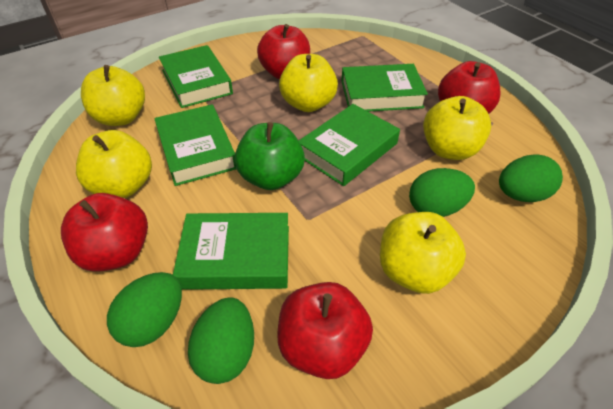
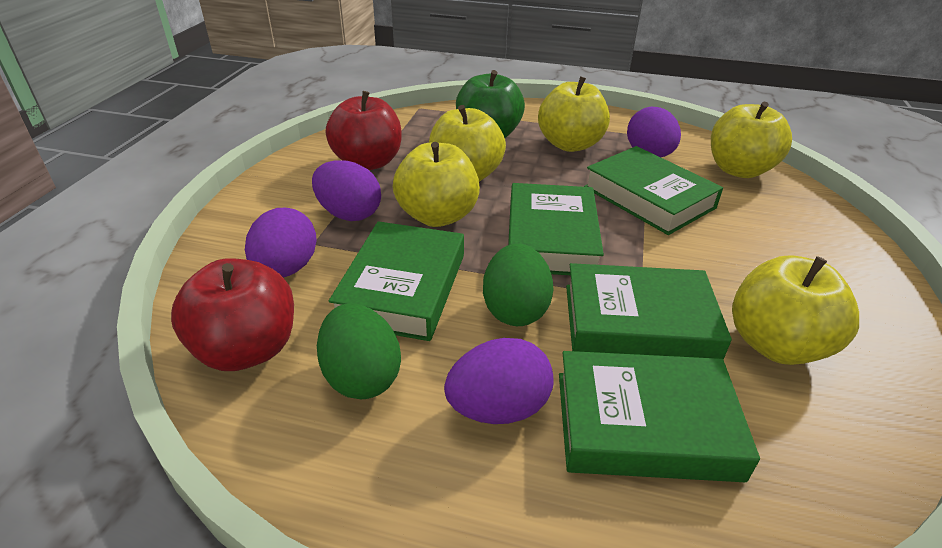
green egg: 4 -> 2
purple egg: 0 -> 4
red apple: 4 -> 2

